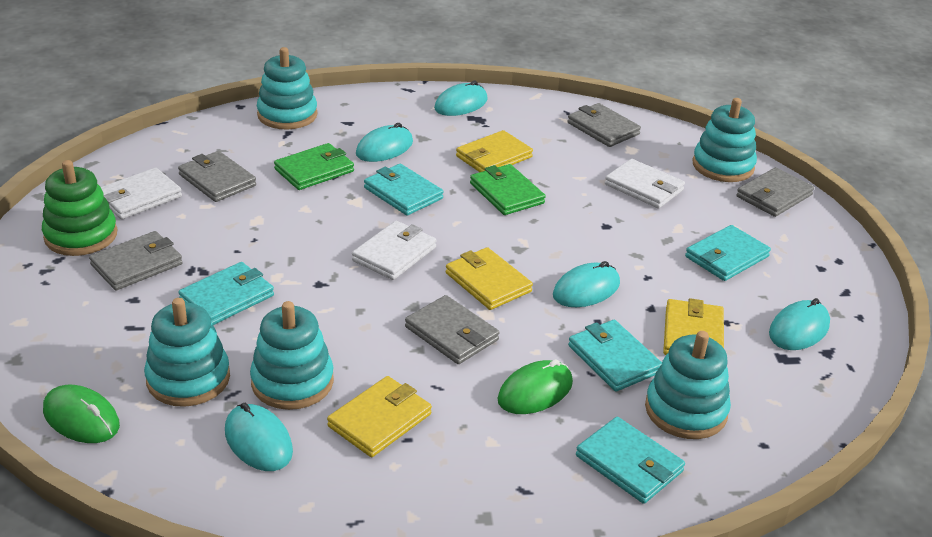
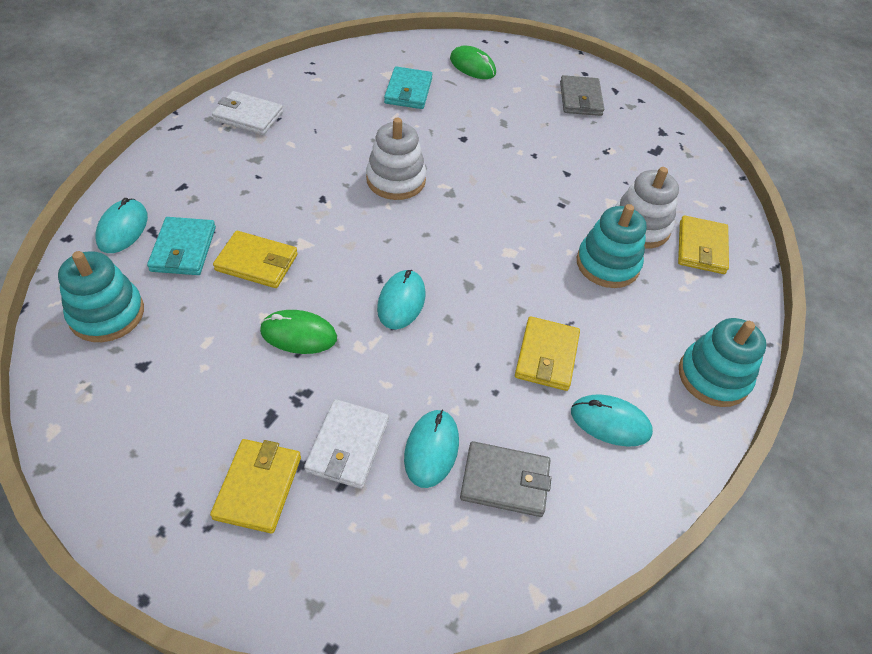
green stacking toy: 1 -> 0
green wallet: 2 -> 0
grey wallet: 5 -> 2
turquoise mouse: 5 -> 4
turquoise stacking toy: 5 -> 3
turquoise wallet: 5 -> 2
white stacking toy: 0 -> 2
white wallet: 3 -> 2

